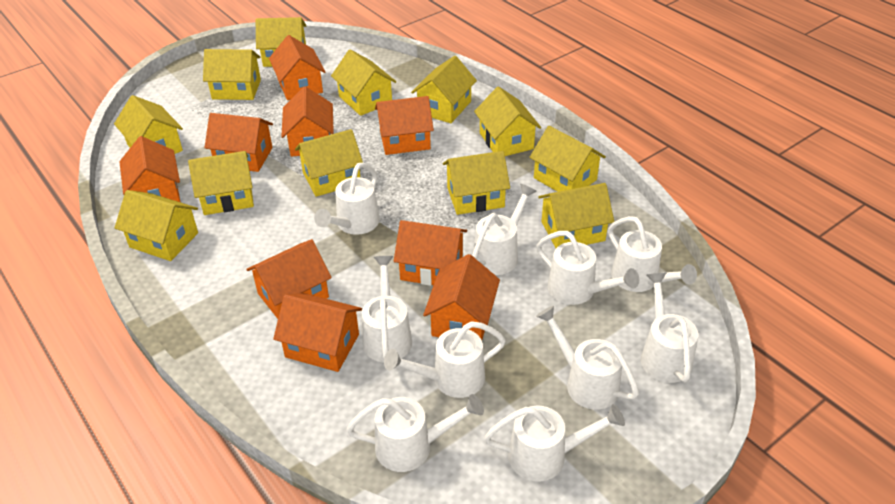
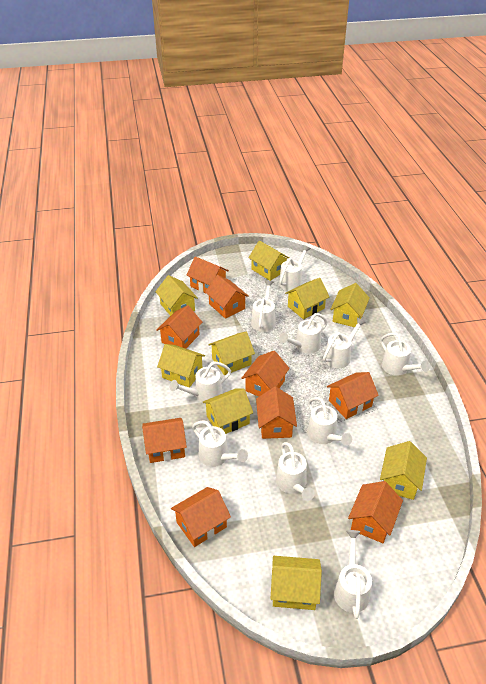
yellow house: 12 -> 9

